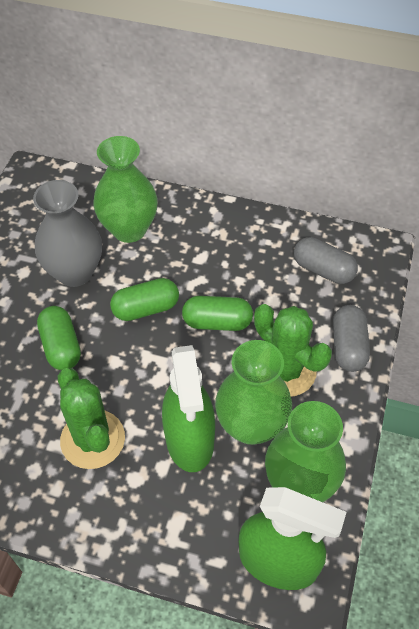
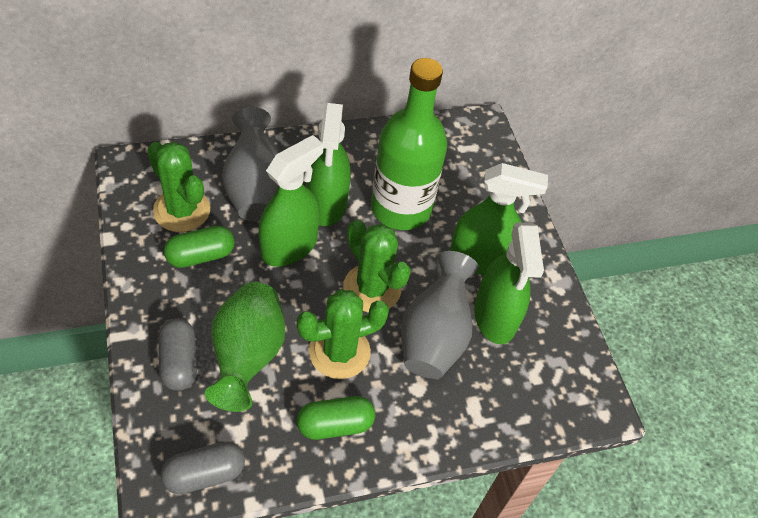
green bottle: 0 -> 1
green cactus: 2 -> 3
green capsule: 3 -> 2
green spray bottle: 2 -> 4
green vase: 3 -> 1
grey vase: 1 -> 2

